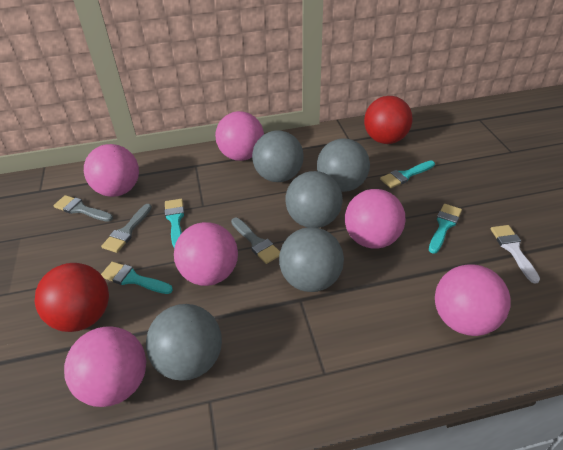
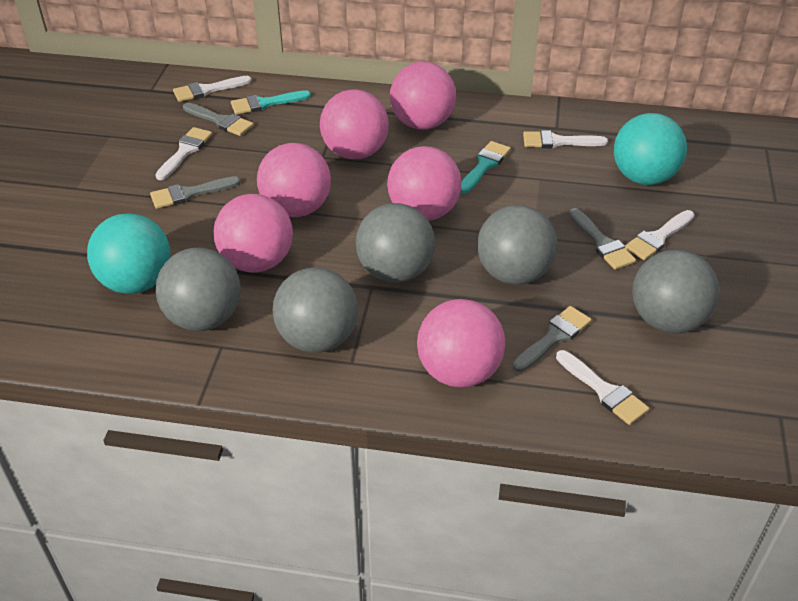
grey brush: 3 -> 4
red ball: 2 -> 0
turquoise ball: 0 -> 2
turquoise brush: 4 -> 2
white brush: 1 -> 5

